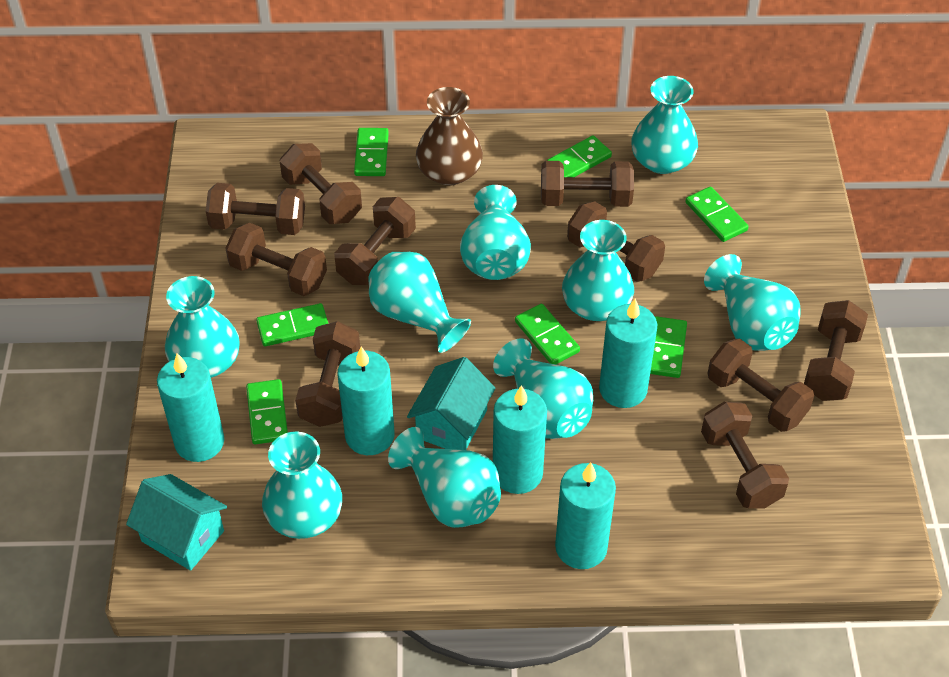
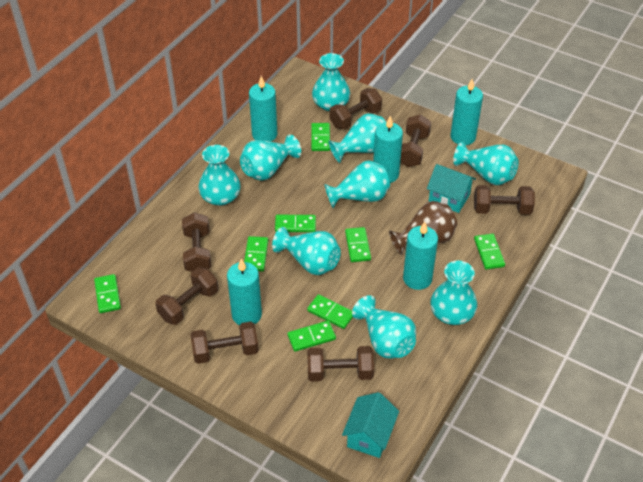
brown dumbbell: 10 -> 7
green domino: 7 -> 8

